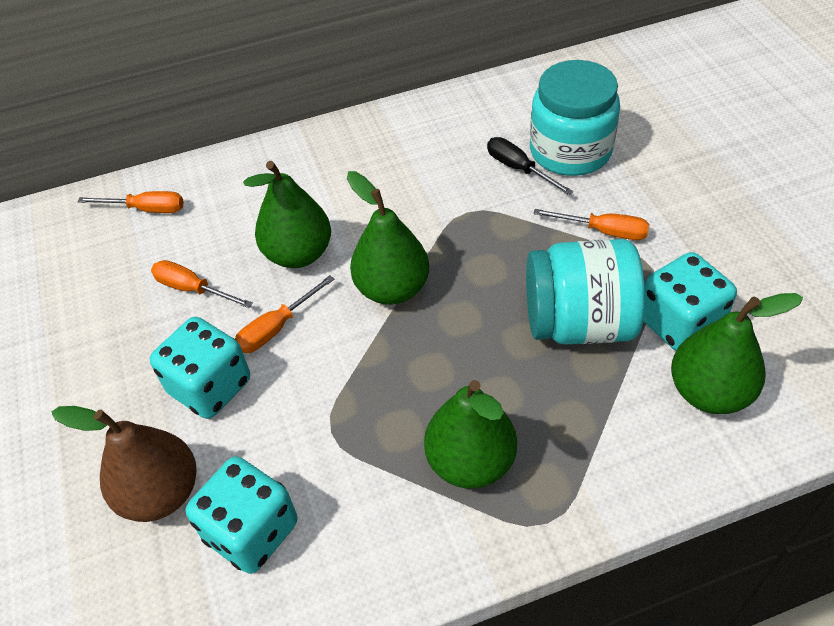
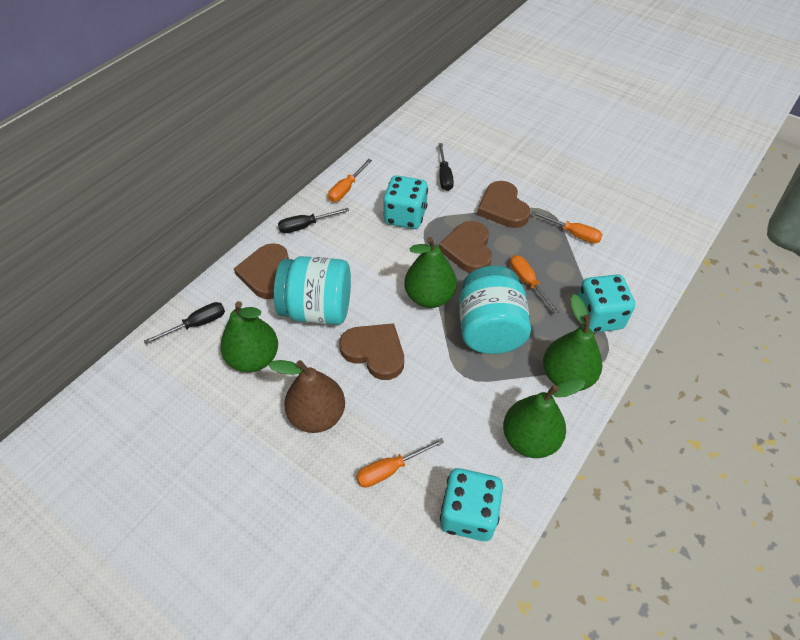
black screwdriver: 1 -> 3
brown heart: 0 -> 4

